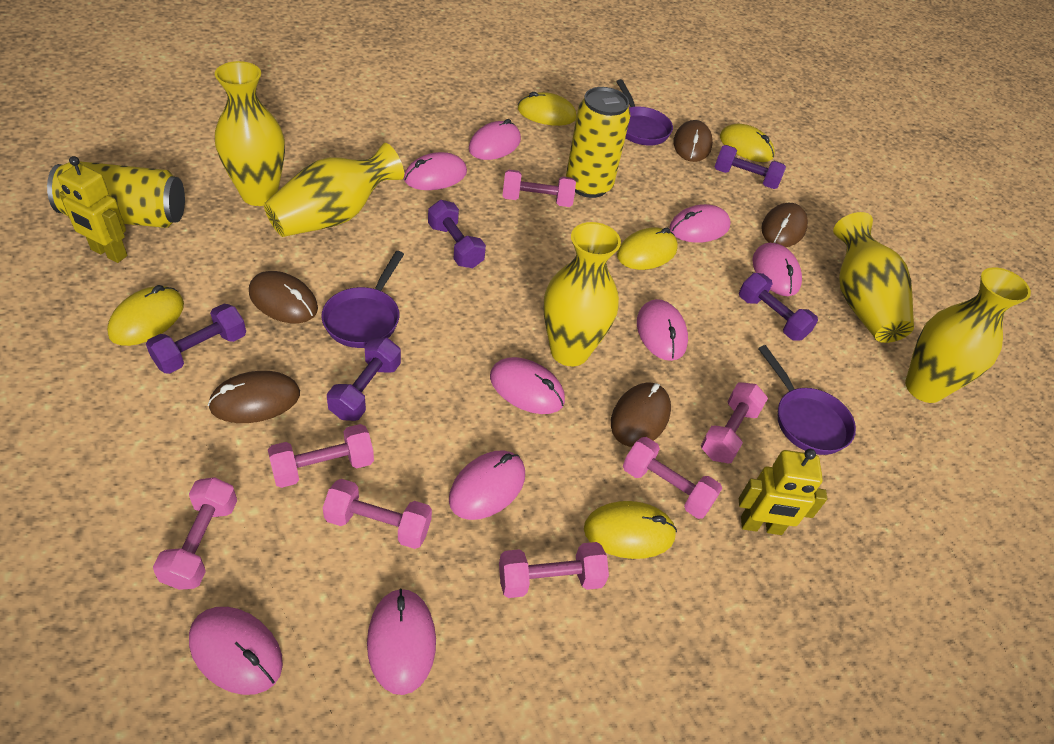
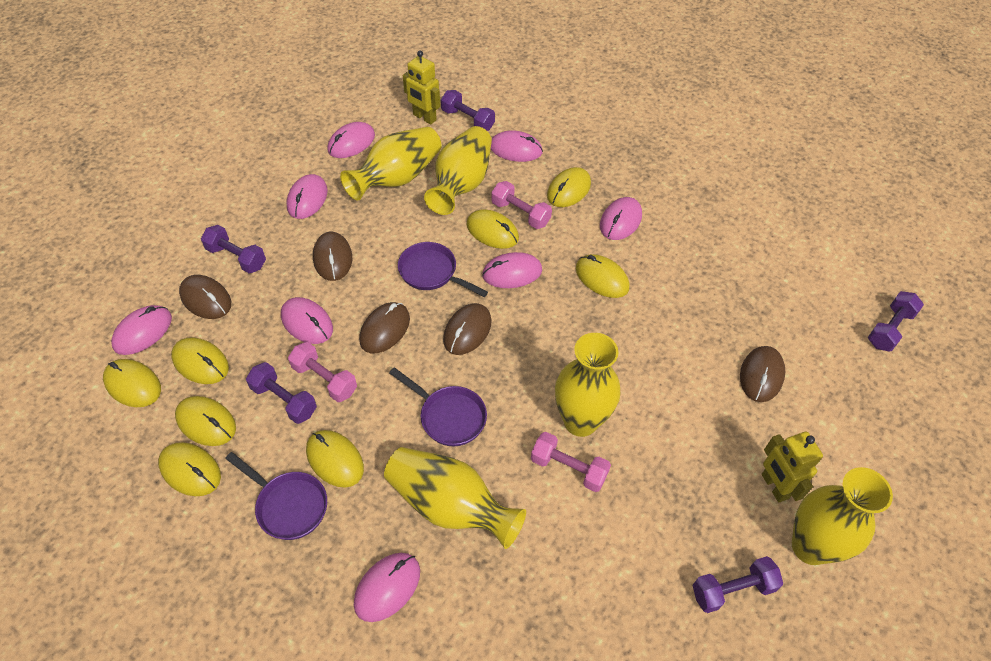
pink dumbbell: 7 -> 3
pink mouse: 9 -> 8
yellow can: 2 -> 0
yellow mouse: 5 -> 8

